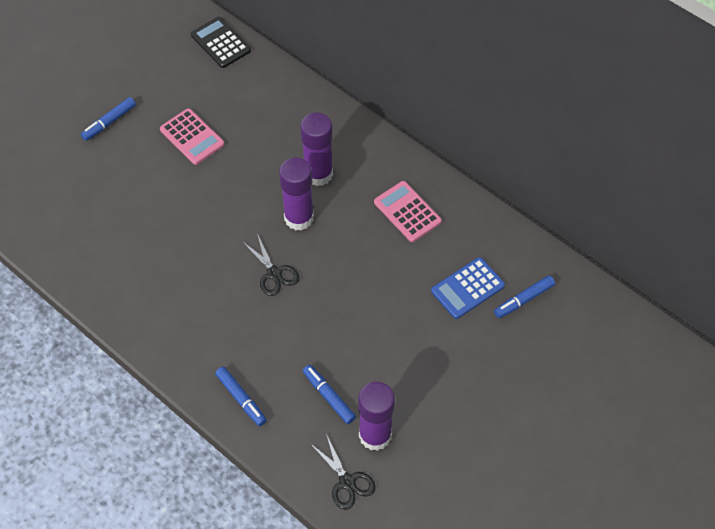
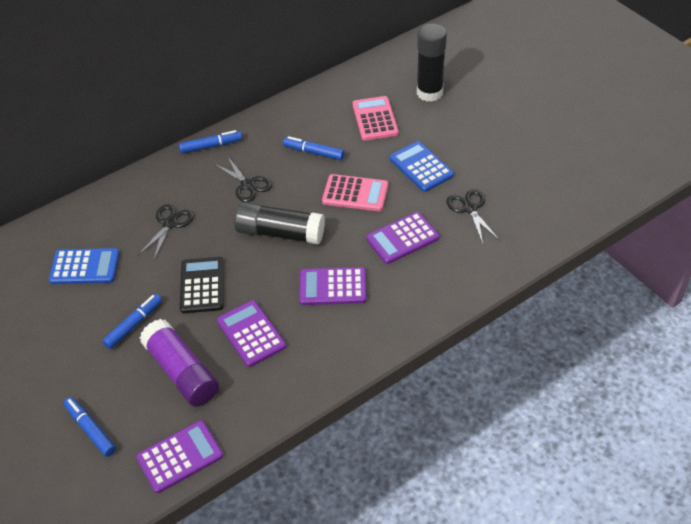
black glue stick: 0 -> 2
black scissors: 2 -> 3
blue calculator: 1 -> 2
purple calculator: 0 -> 4
purple glue stick: 3 -> 1

